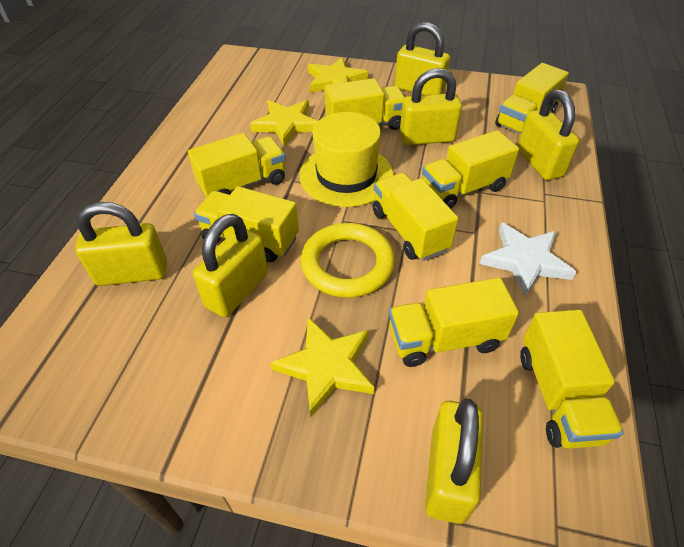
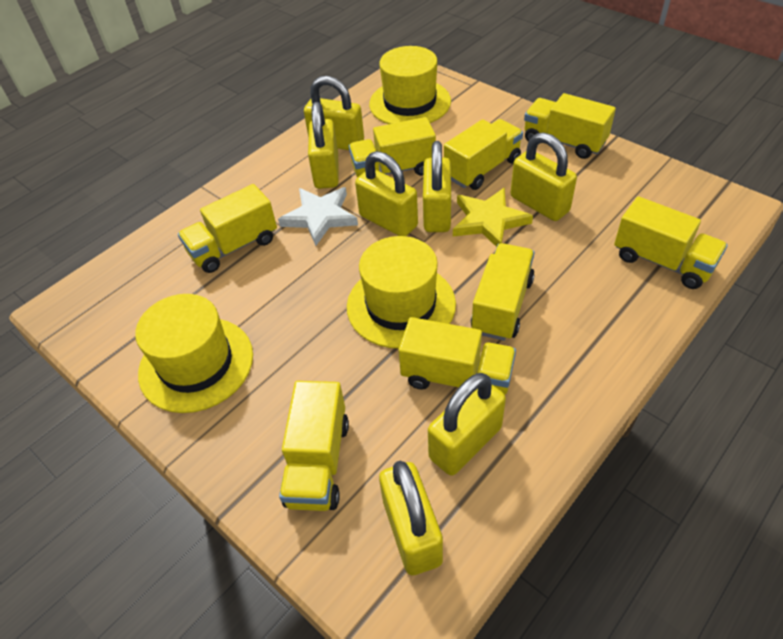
yellow hat: 1 -> 3
yellow padlock: 6 -> 7
yellow ring: 1 -> 0
yellow star: 3 -> 1

